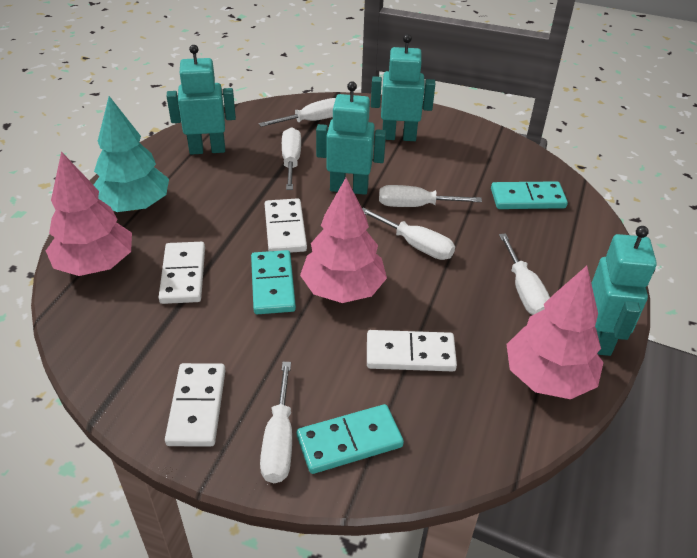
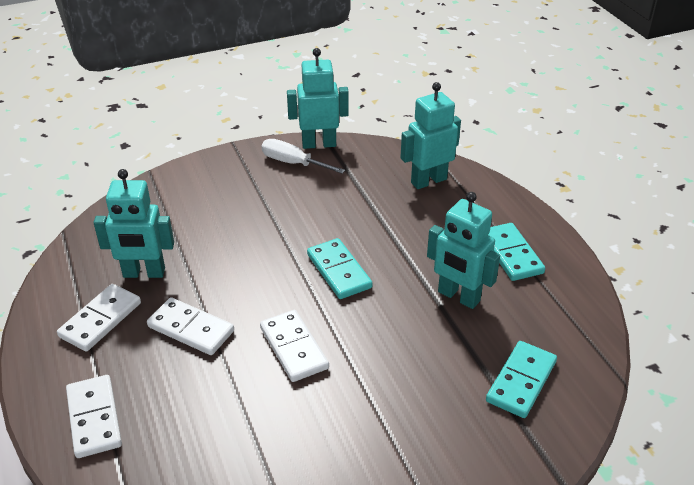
pink tree: 3 -> 0
turquoise tree: 1 -> 0
white screwdriver: 6 -> 1

